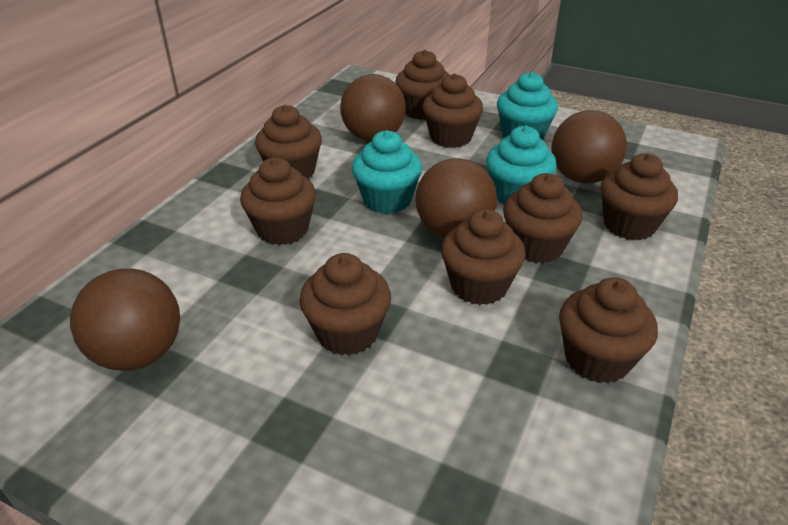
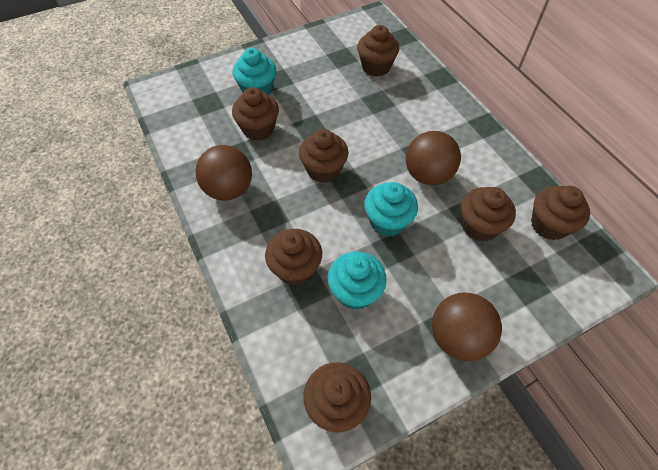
brown ball: 4 -> 3
brown cupcake: 9 -> 7

